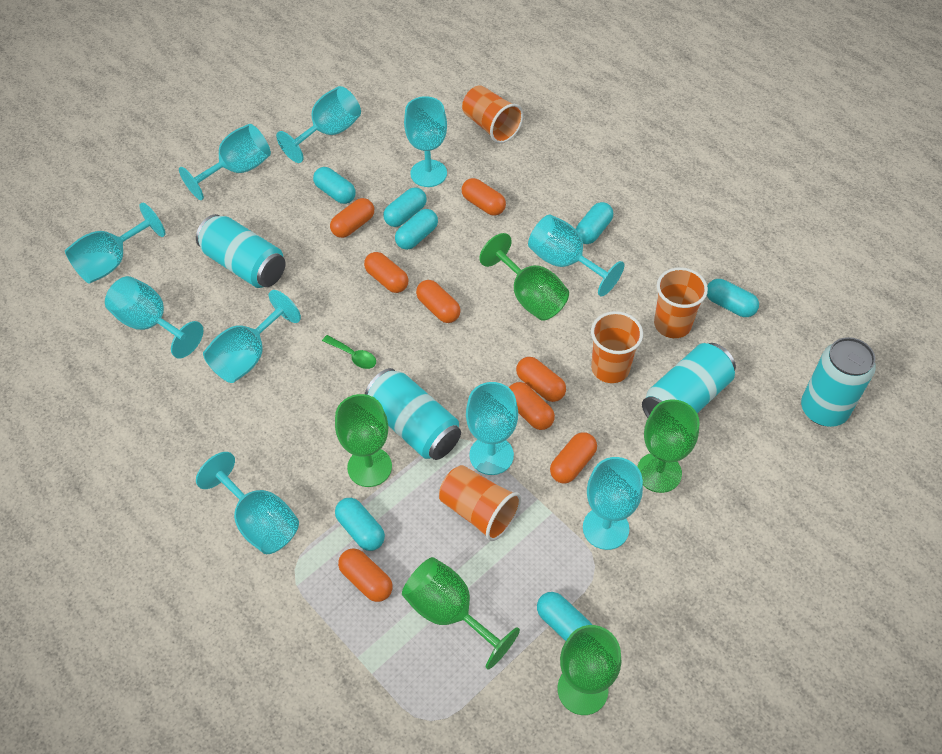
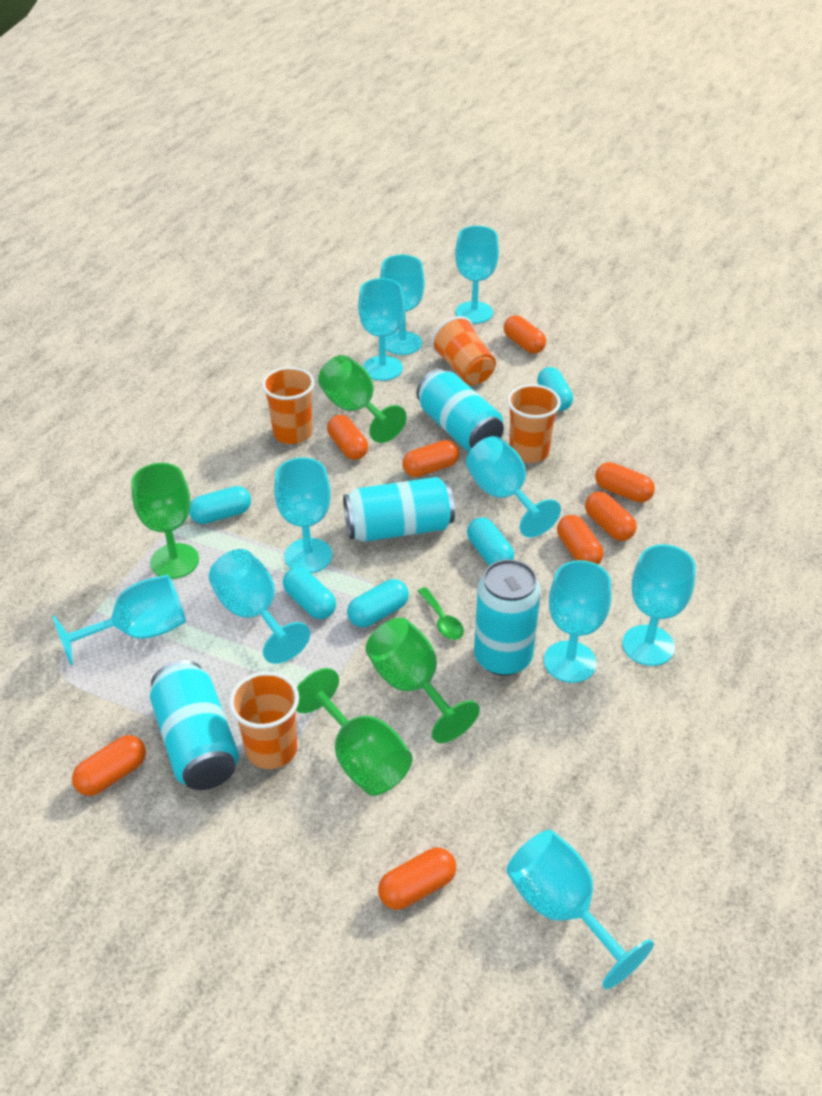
green goblet: 5 -> 4
turquoise capsule: 7 -> 5

